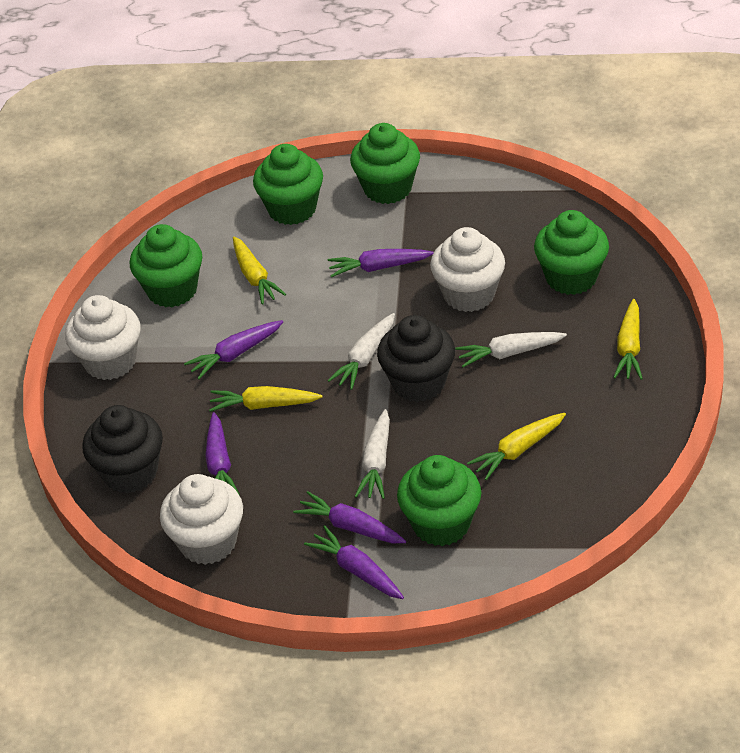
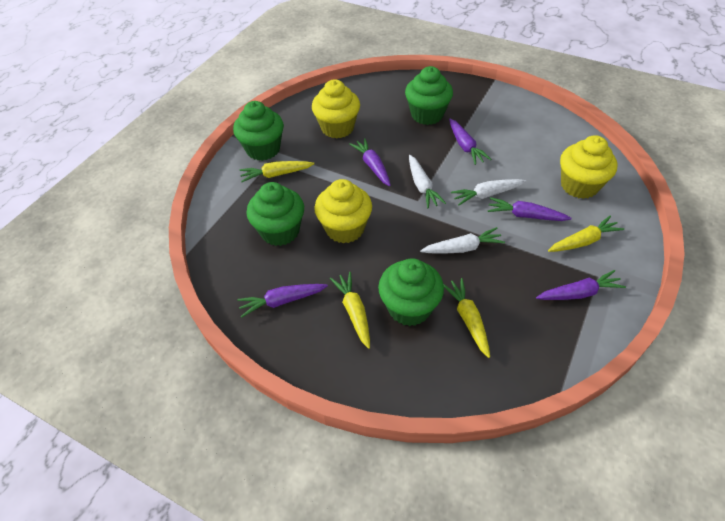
black cupcake: 2 -> 0
green cupcake: 5 -> 4
white cupcake: 3 -> 0
yellow cupcake: 0 -> 3

